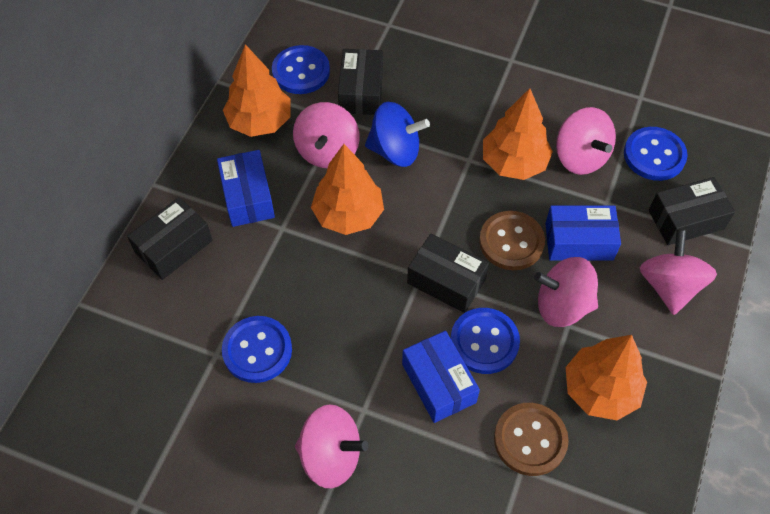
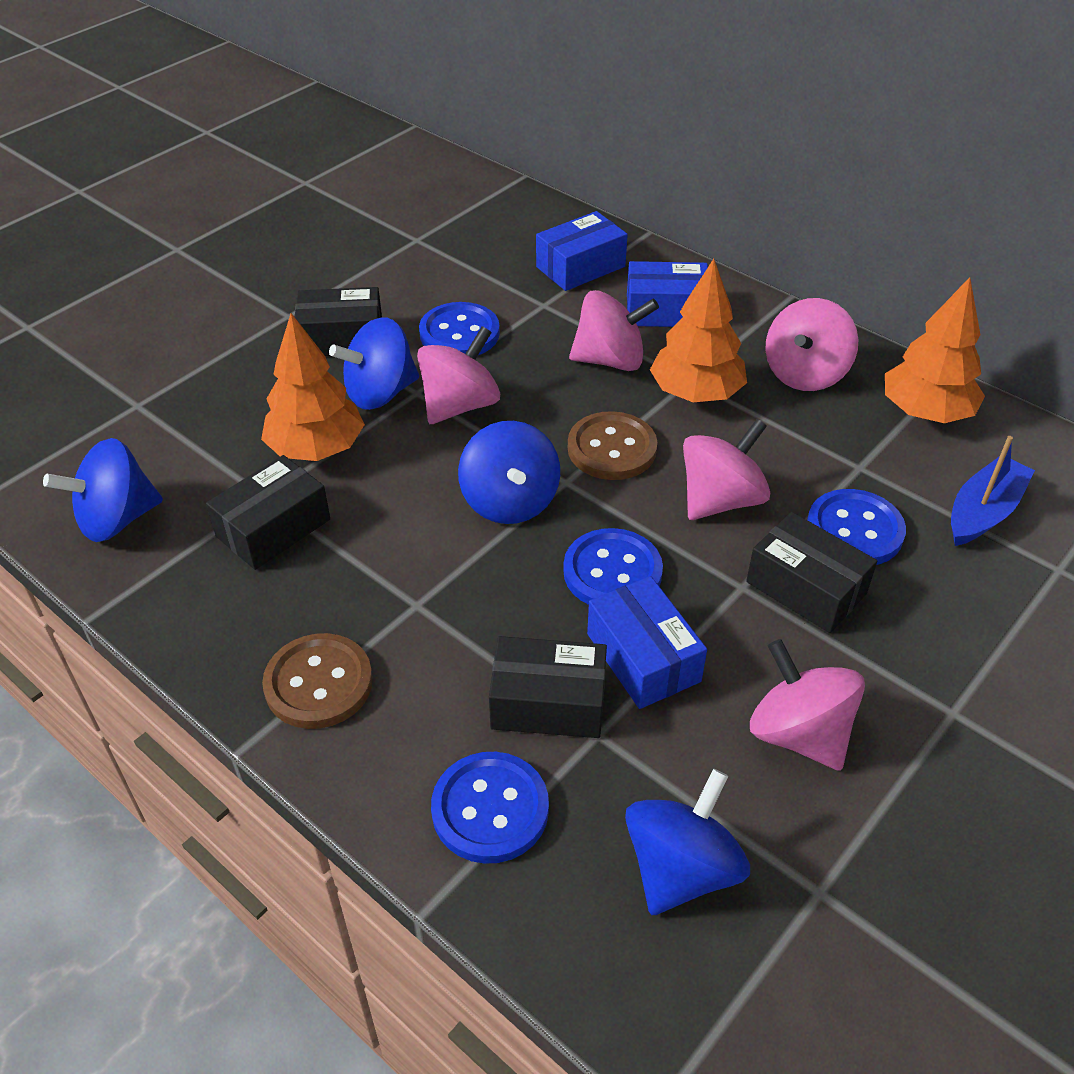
blue boat: 0 -> 1
blue spinning top: 1 -> 4
orange tree: 4 -> 3

